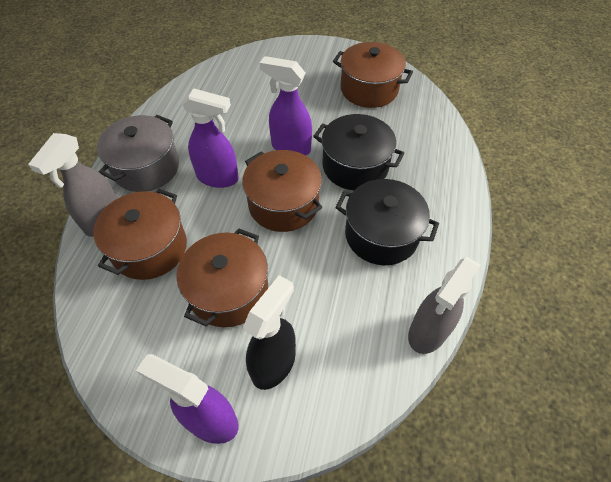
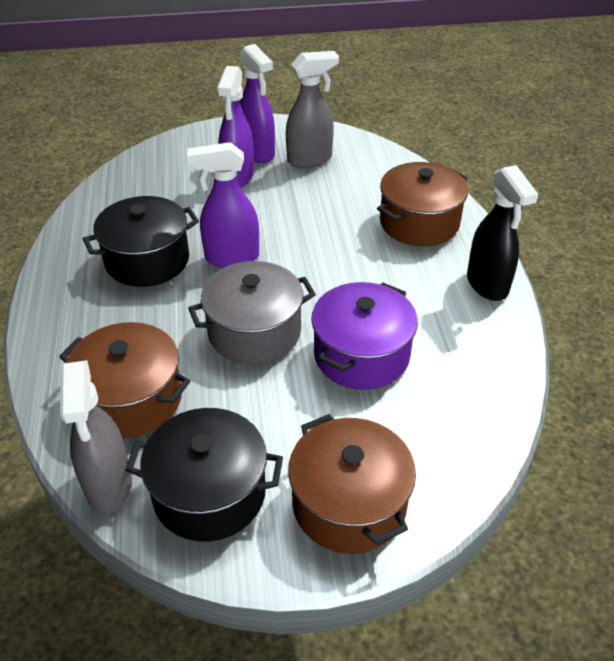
brown pot: 4 -> 3
purple pot: 0 -> 1

